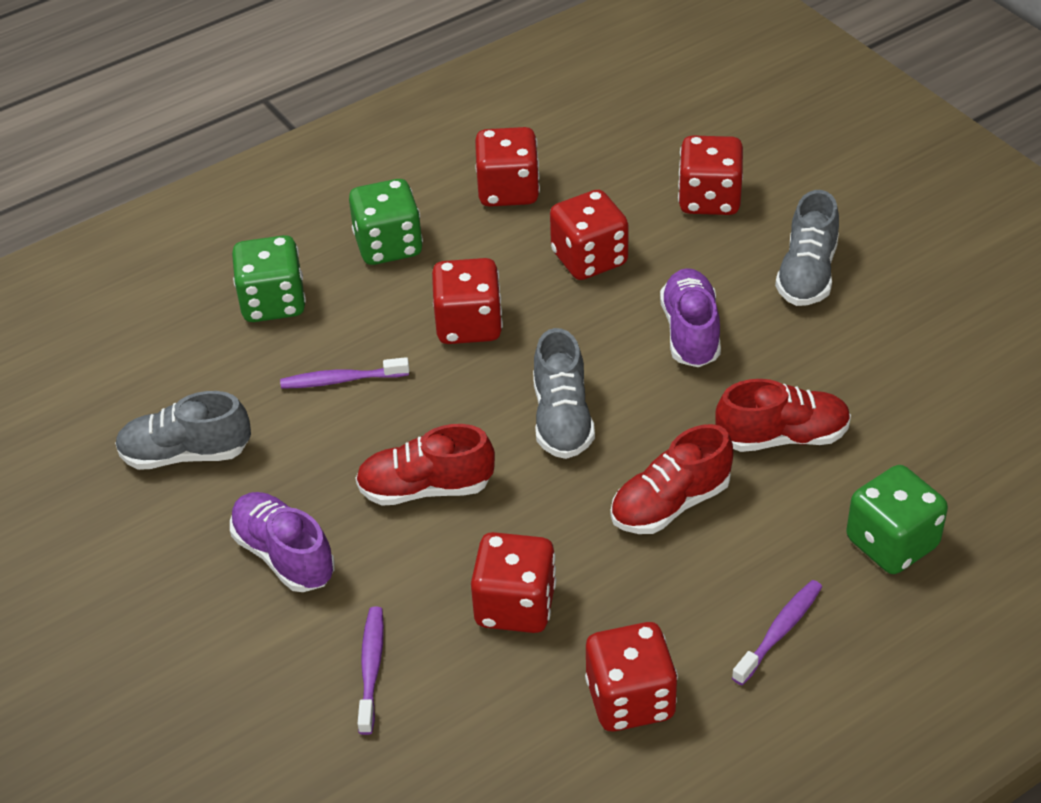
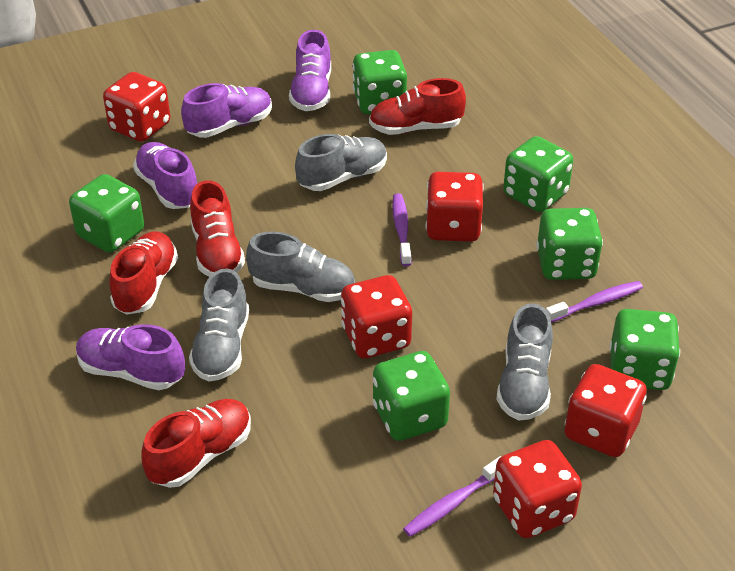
green dice: 3 -> 6
grey shoe: 3 -> 4
purple shoe: 2 -> 4
red dice: 6 -> 5
red shoe: 3 -> 4

